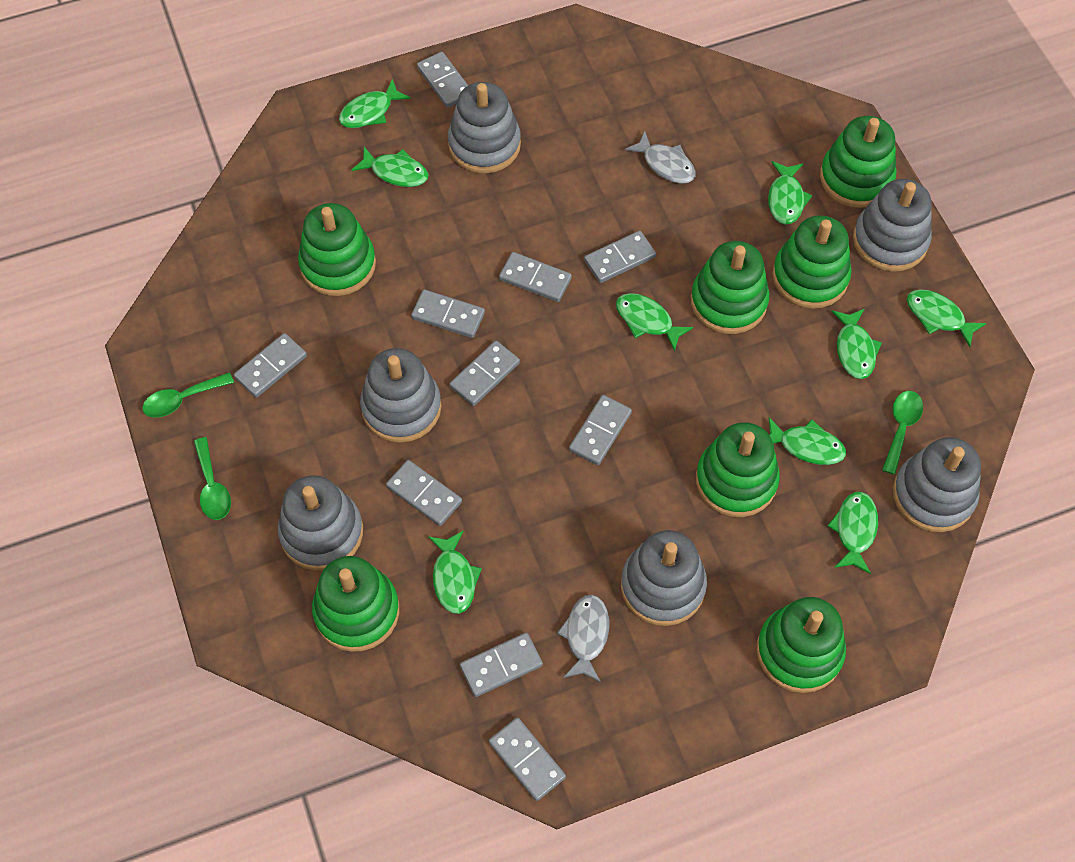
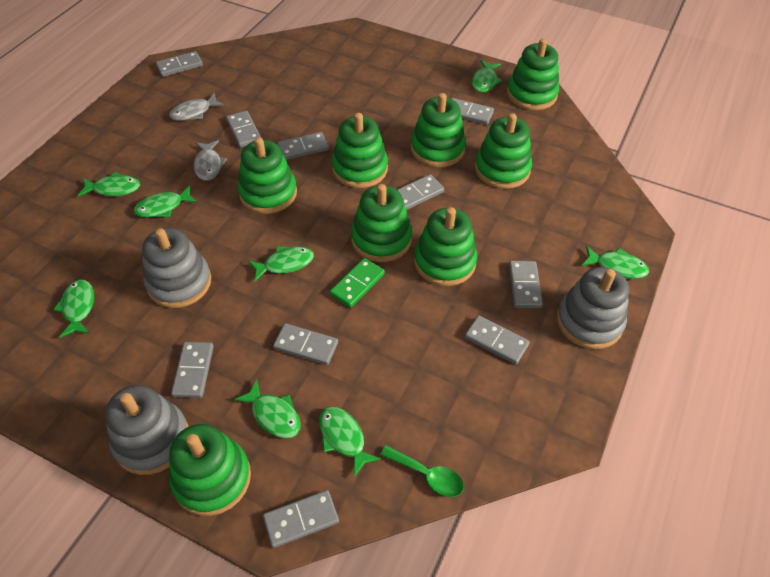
green domino: 0 -> 1
green fish: 9 -> 8
green spoon: 3 -> 1
green stacking toy: 7 -> 8
grey stacking toy: 6 -> 3

